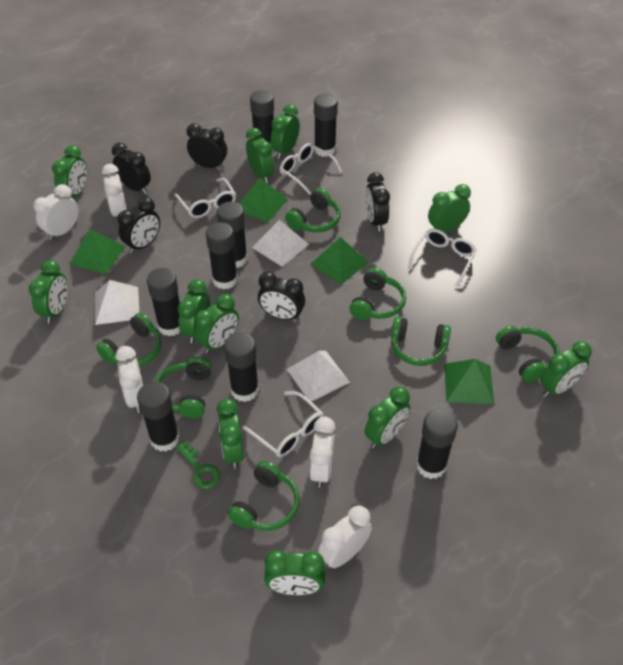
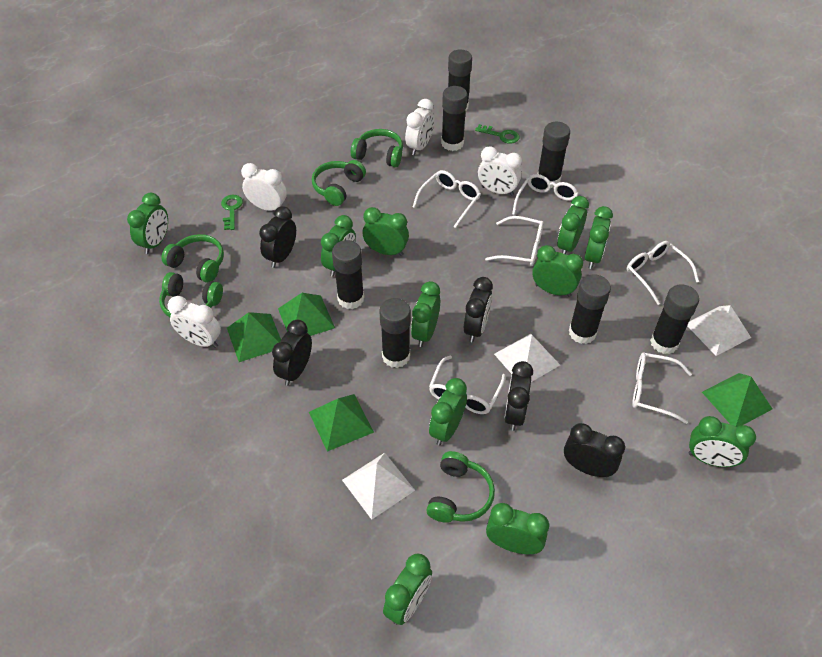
black glue stick: 8 -> 7
green headphones: 7 -> 5
green key: 1 -> 2
white clock: 5 -> 4
white glasses: 4 -> 6

